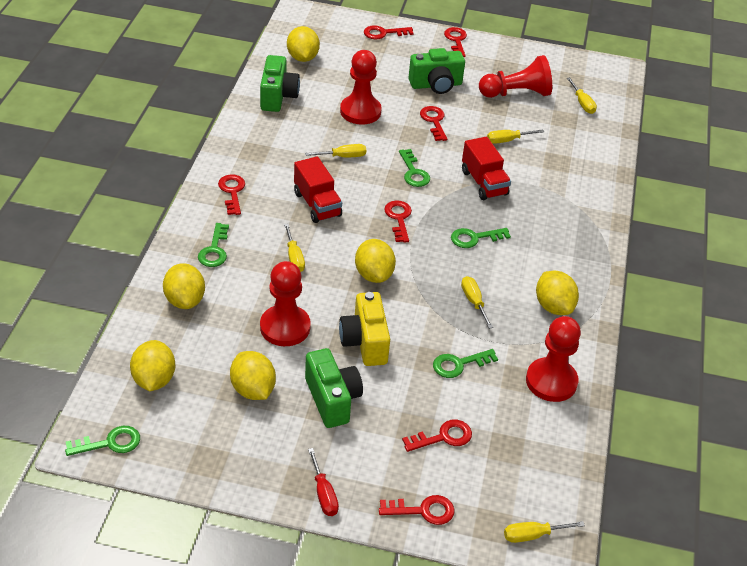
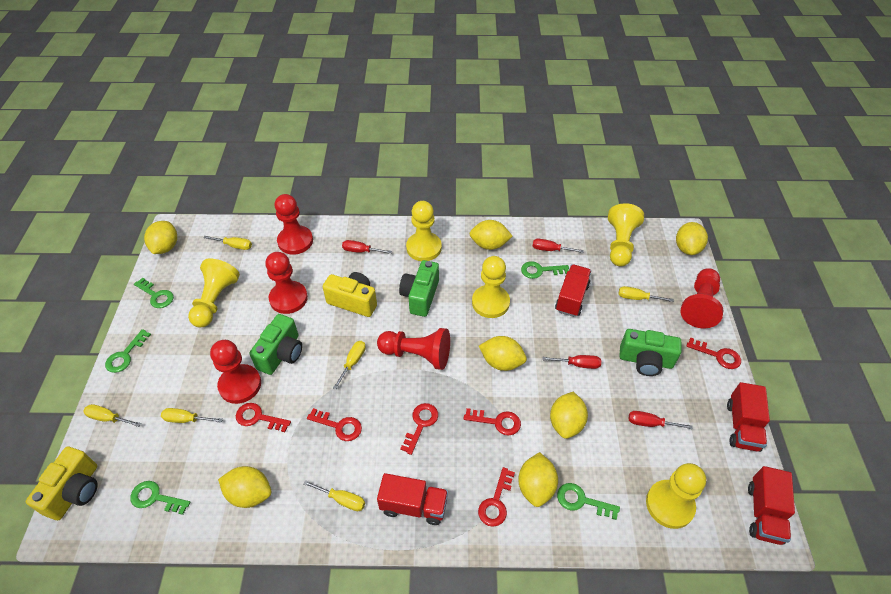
red key: 7 -> 6
red pawn: 4 -> 5
red screwdriver: 1 -> 4
red truck: 2 -> 4
yellow camera: 1 -> 2
yellow lemon: 6 -> 7
yellow pawn: 0 -> 5

